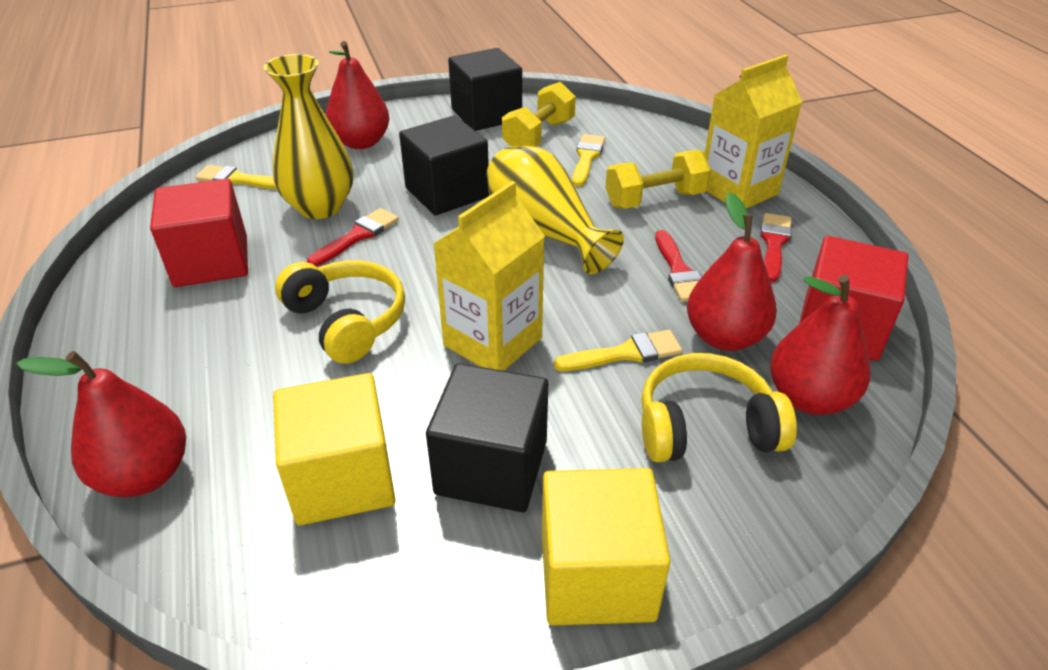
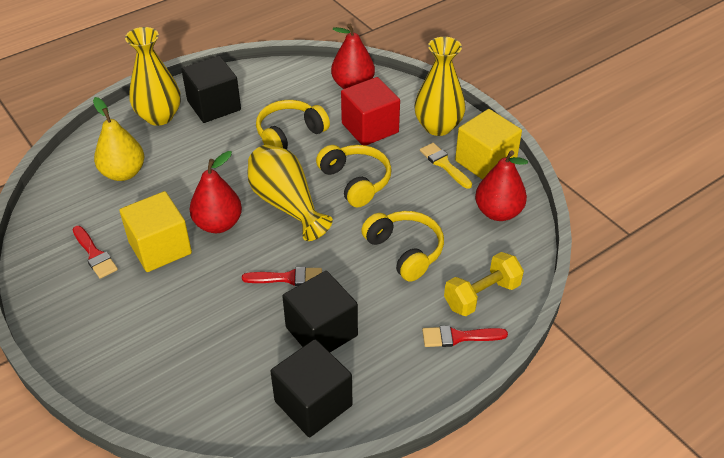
red cube: 2 -> 1
red pear: 4 -> 3
yellow brush: 3 -> 1
yellow carton: 2 -> 0
yellow dumbbell: 2 -> 1
yellow headphones: 2 -> 3
yellow pear: 0 -> 1
yellow vase: 2 -> 3

